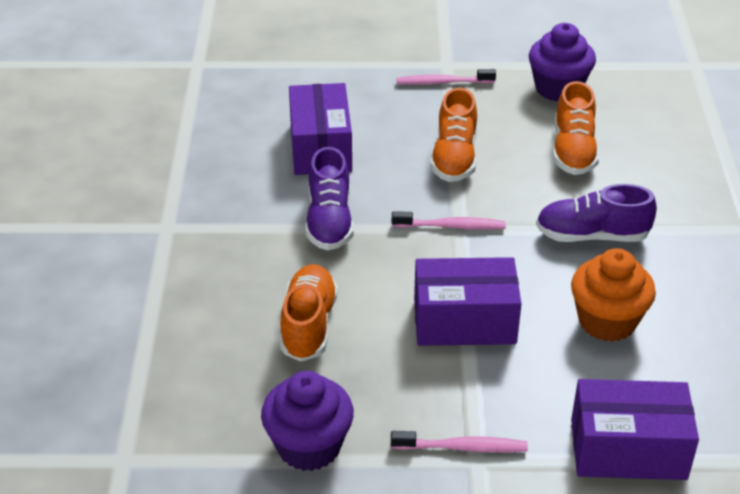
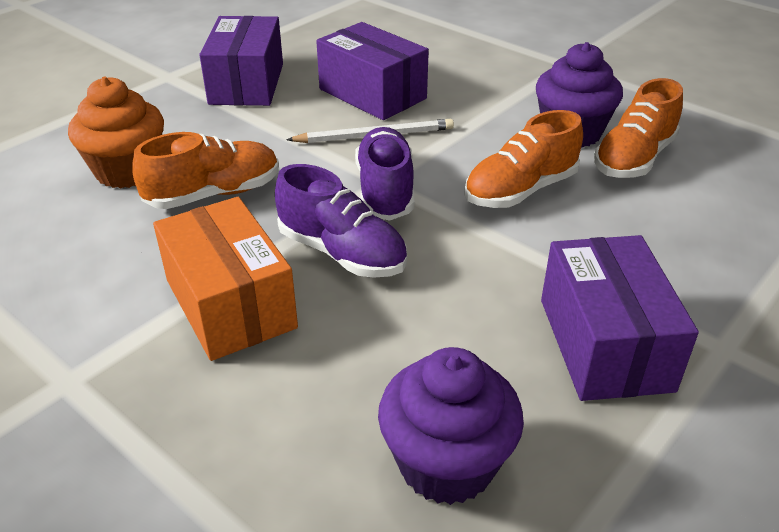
orange box: 0 -> 1
pink toothbrush: 3 -> 0
white pencil: 0 -> 1

